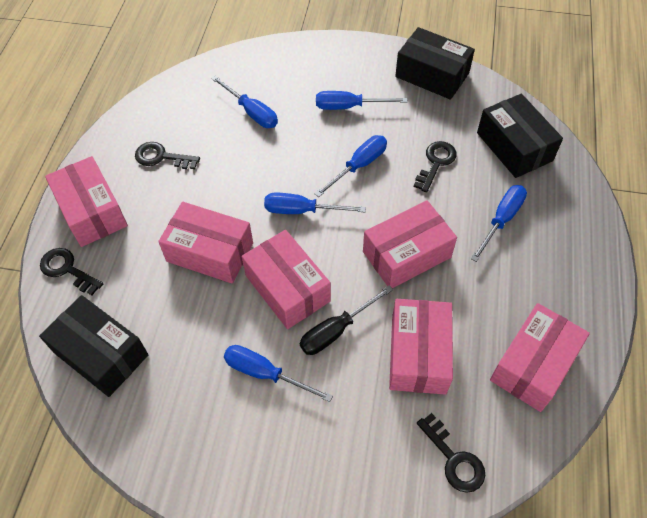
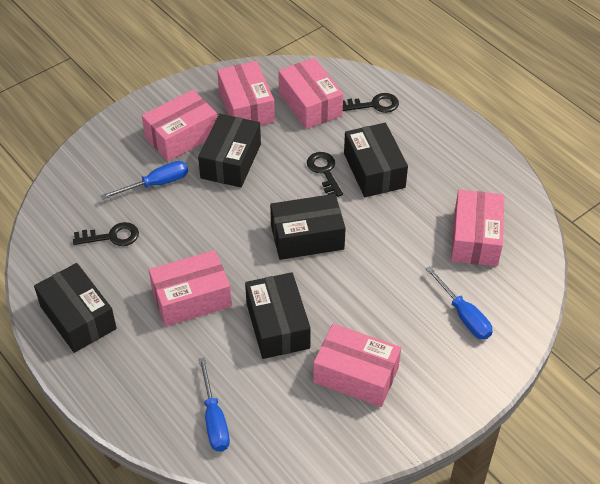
black box: 3 -> 5
black key: 4 -> 3
black screwdriver: 1 -> 0
blue screwdriver: 6 -> 3

